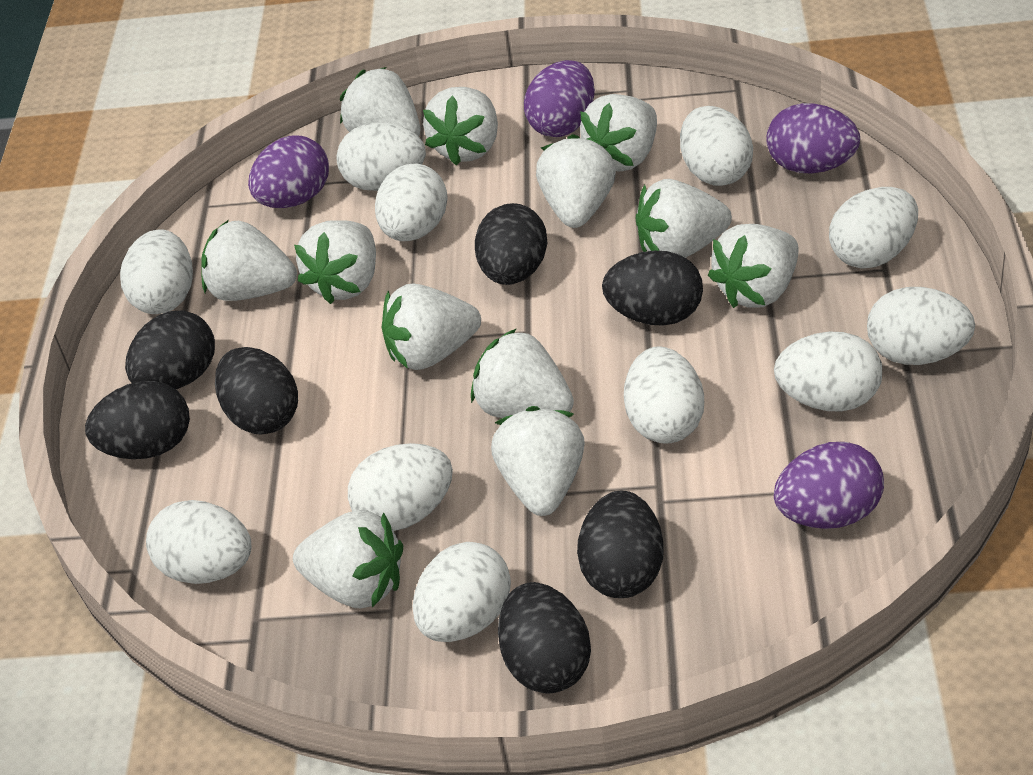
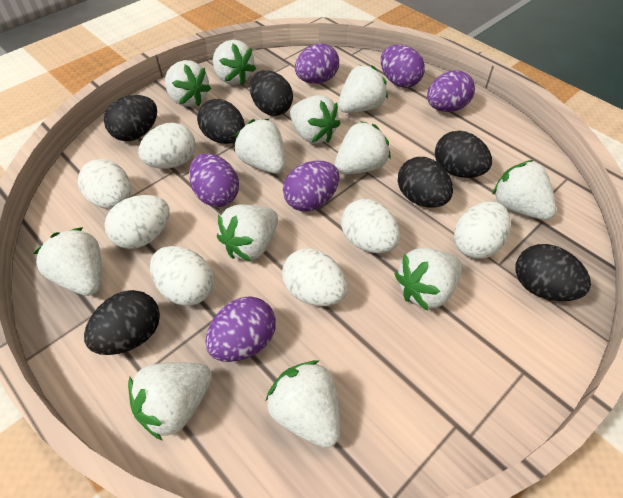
purple egg: 4 -> 6
white egg: 11 -> 7

